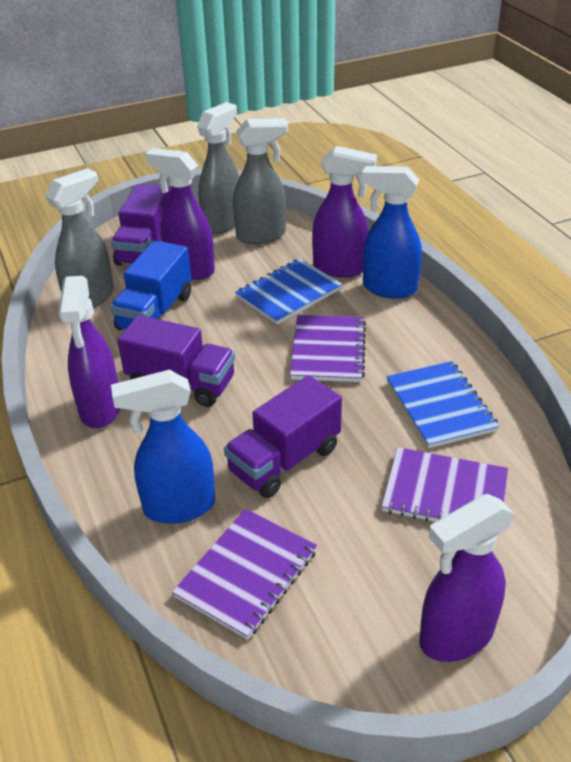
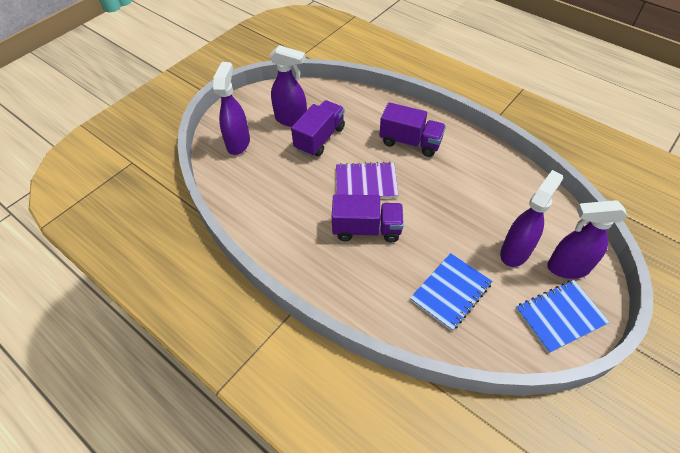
blue spray bottle: 2 -> 0
blue truck: 1 -> 0
grey spray bottle: 3 -> 0
purple notebook: 3 -> 1

